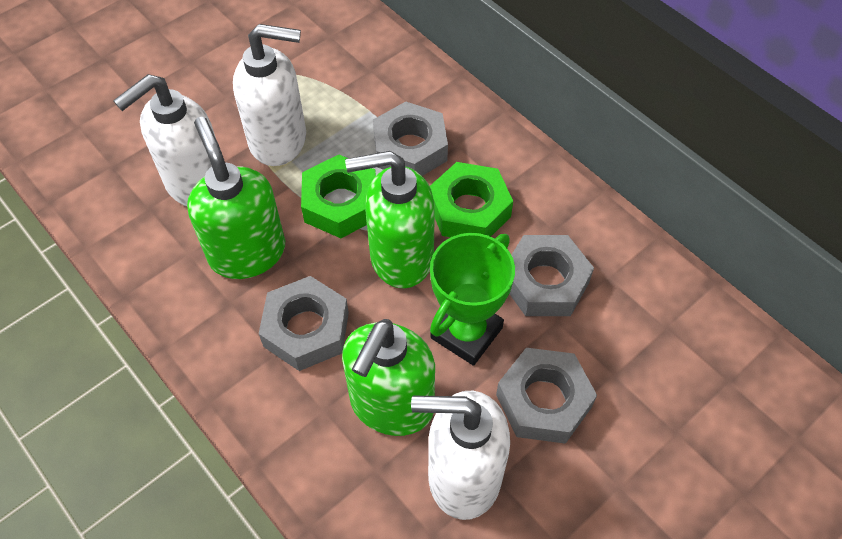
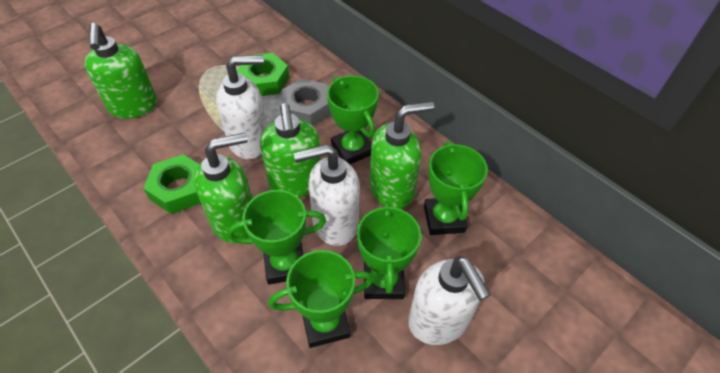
green soap dispenser: 3 -> 4
green trophy: 1 -> 5
grey nut: 4 -> 1

